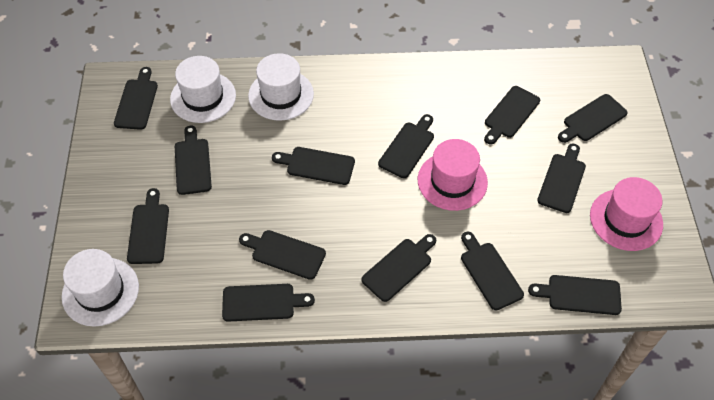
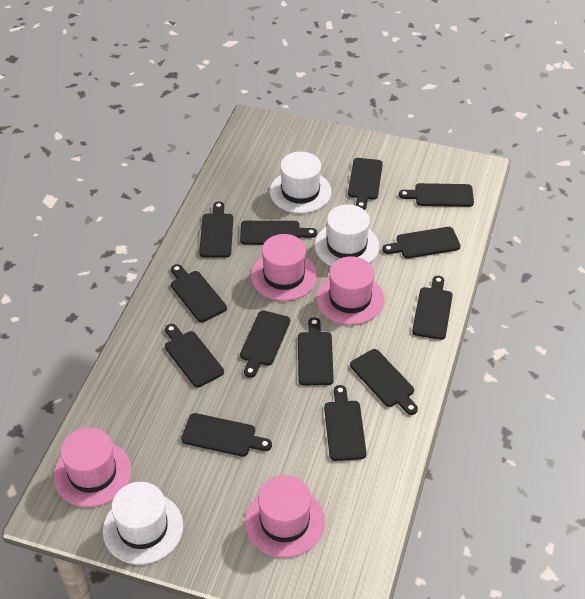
pink hat: 2 -> 4

